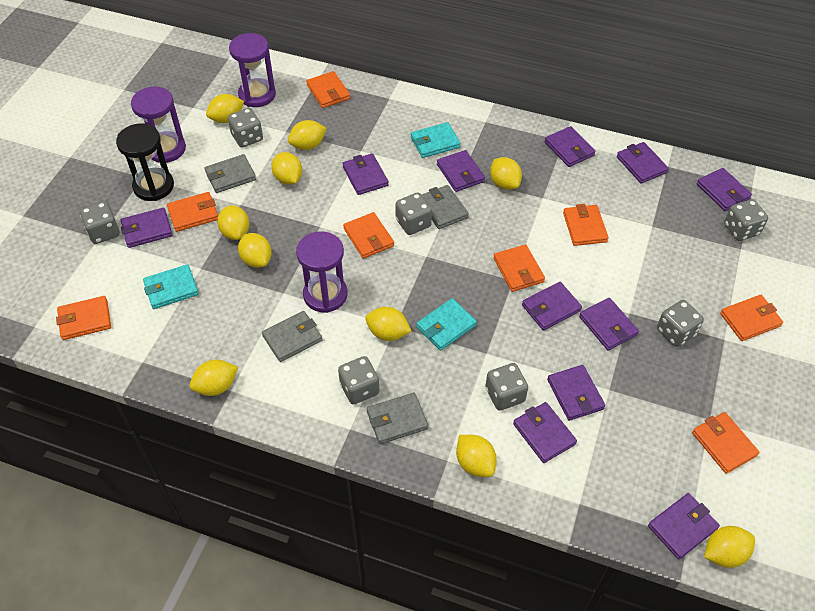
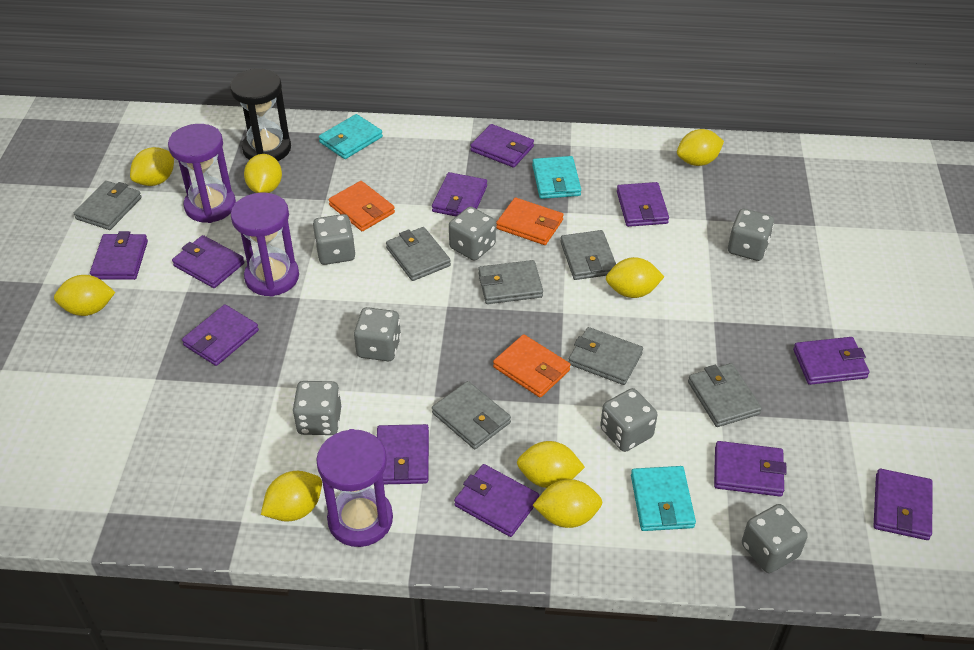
grey wallet: 4 -> 7
orange wallet: 8 -> 3
yellow lemon: 10 -> 8

